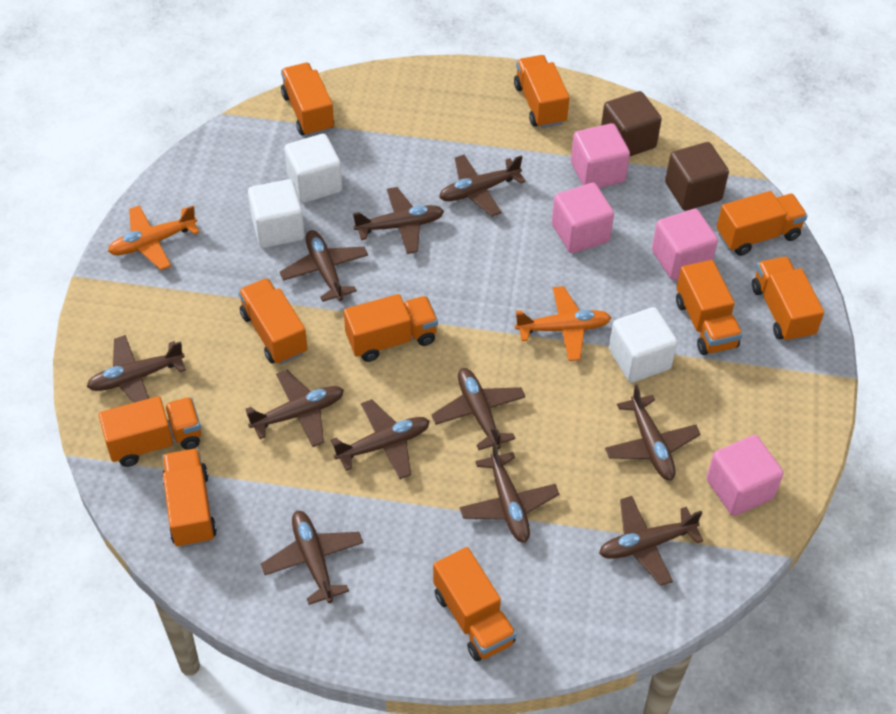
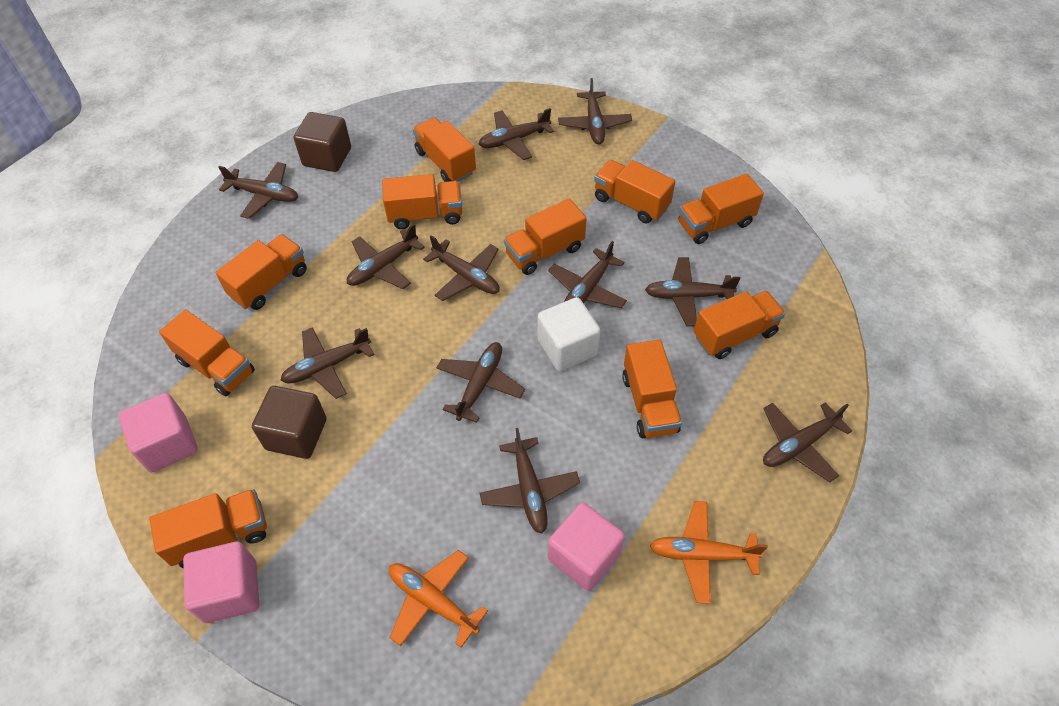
pink cube: 4 -> 3
white cube: 3 -> 1

